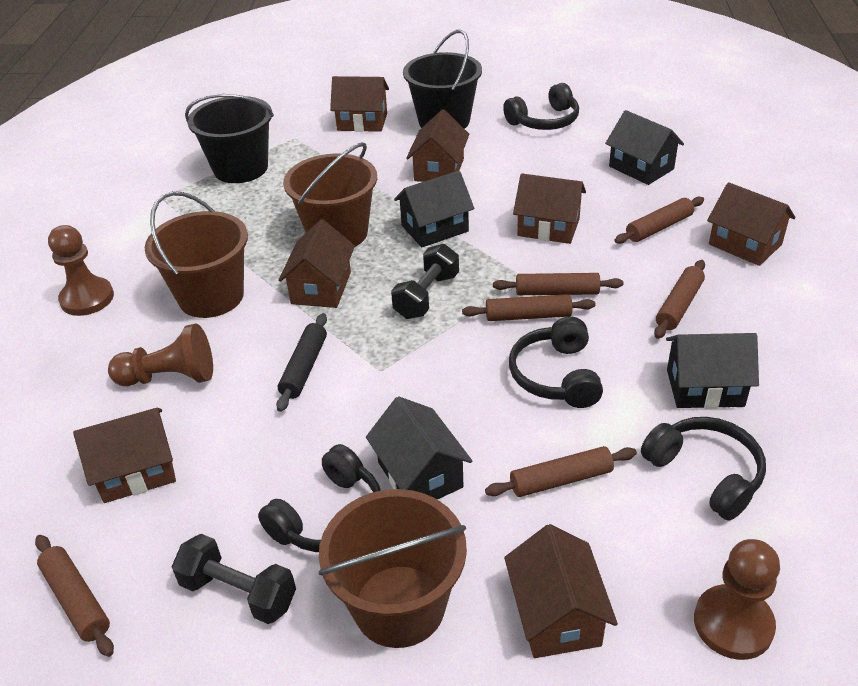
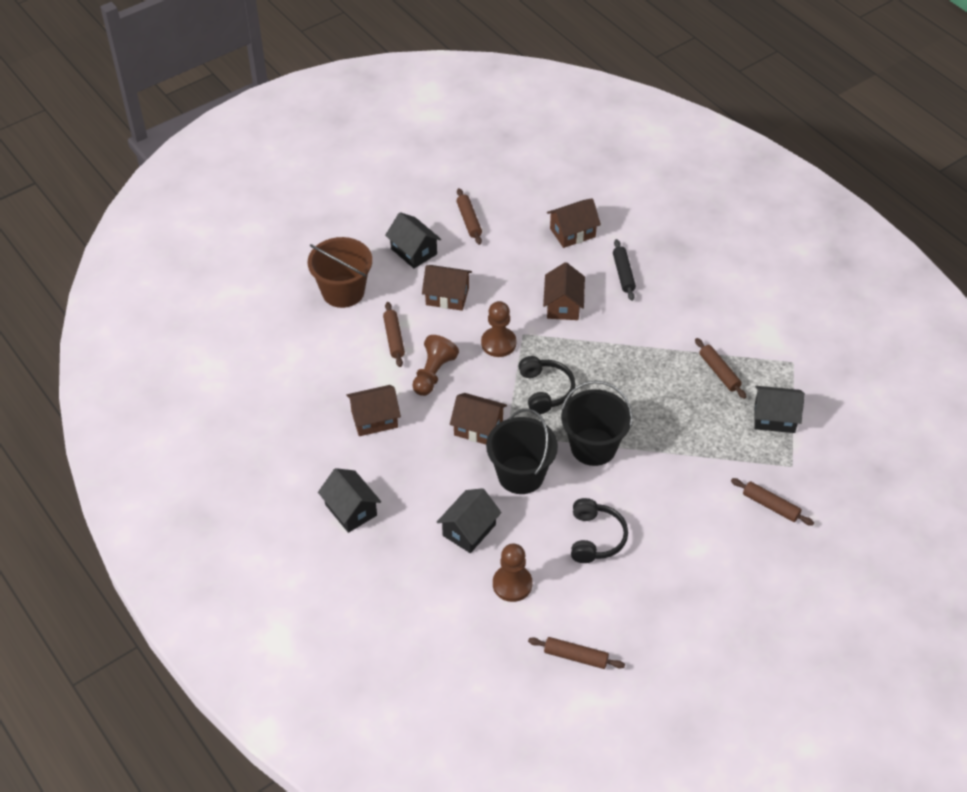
black dumbbell: 2 -> 0
black headphones: 4 -> 2
brown bucket: 3 -> 1
brown house: 7 -> 5
brown rolling pin: 6 -> 5

